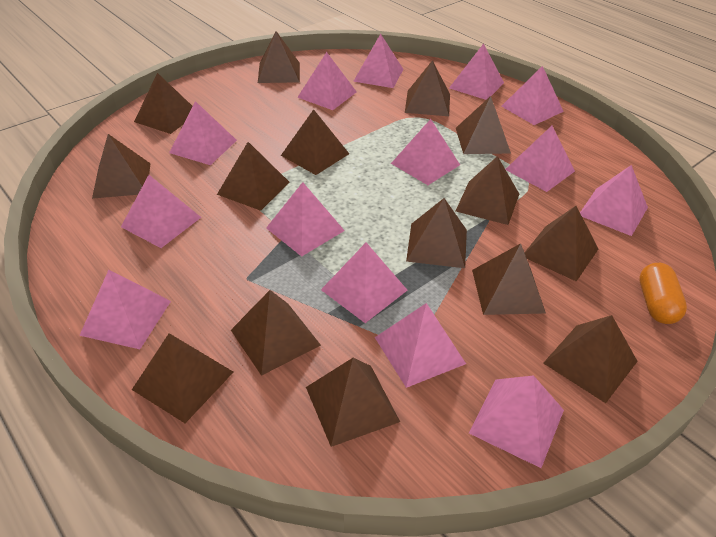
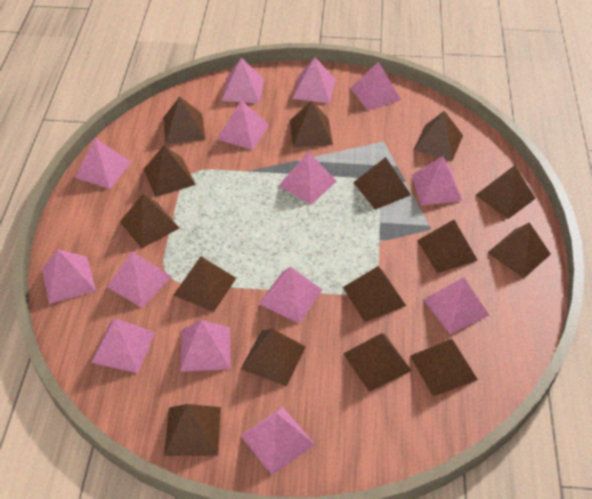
orange capsule: 1 -> 0

